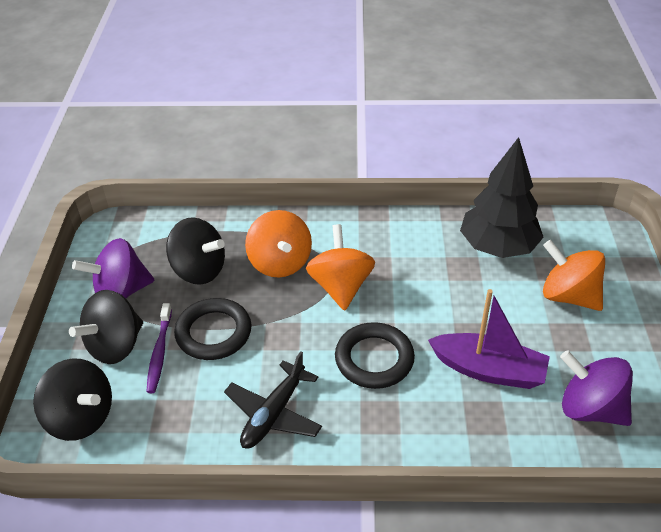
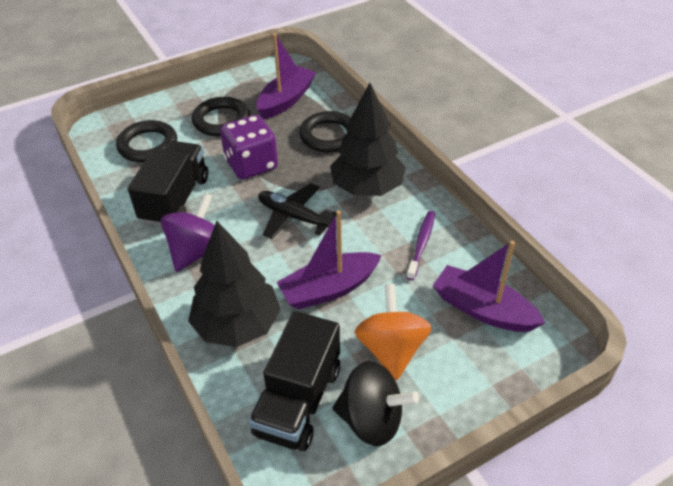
black ring: 2 -> 3
black spinning top: 3 -> 1
black tree: 1 -> 2
black truck: 0 -> 2
orange spinning top: 3 -> 1
purple boat: 1 -> 3
purple dice: 0 -> 1
purple spinning top: 2 -> 1

